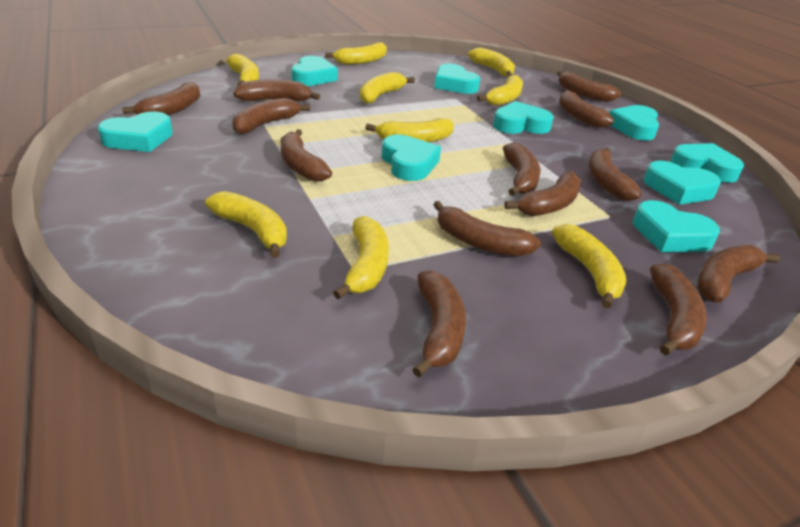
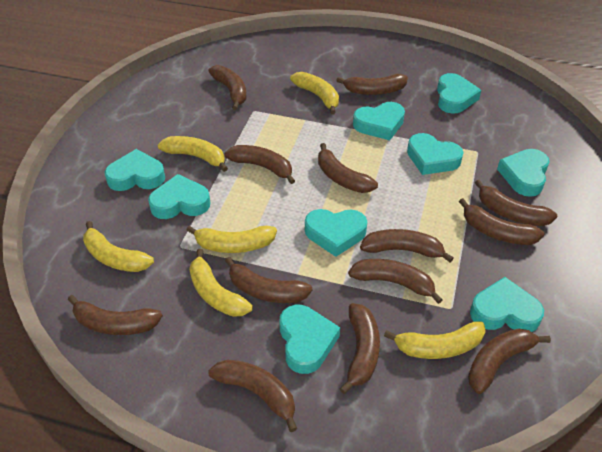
yellow banana: 9 -> 6

